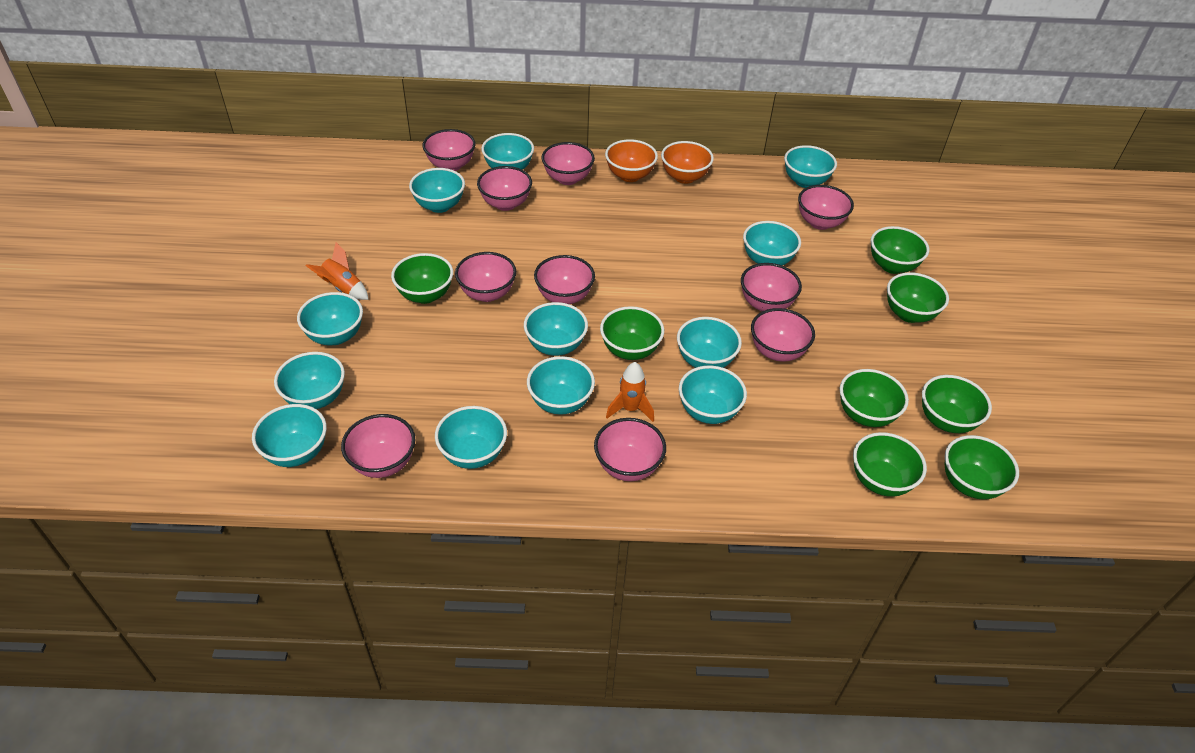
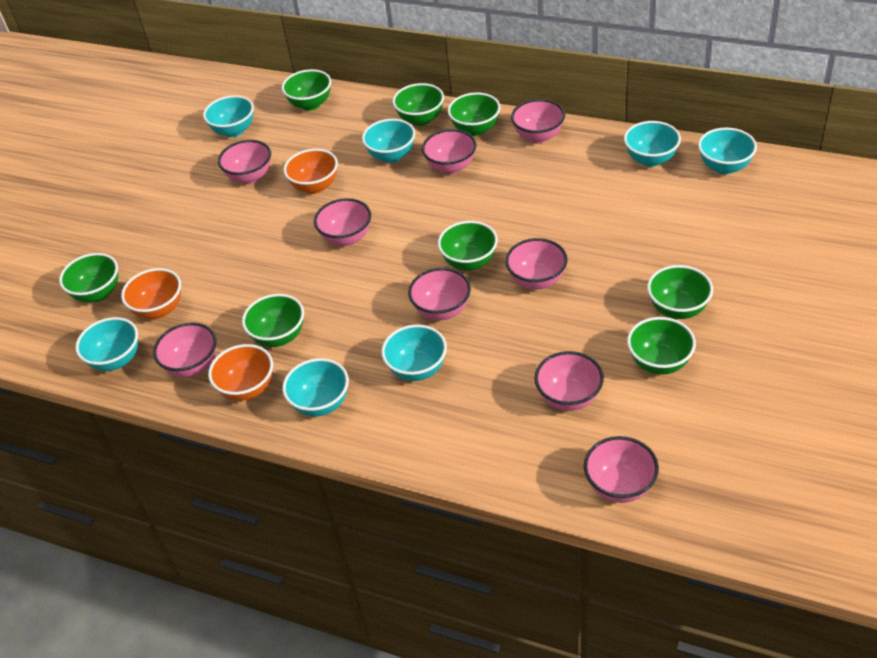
orange bowl: 2 -> 3
orange rocket: 2 -> 0
pink bowl: 10 -> 9
turquoise bowl: 12 -> 7

